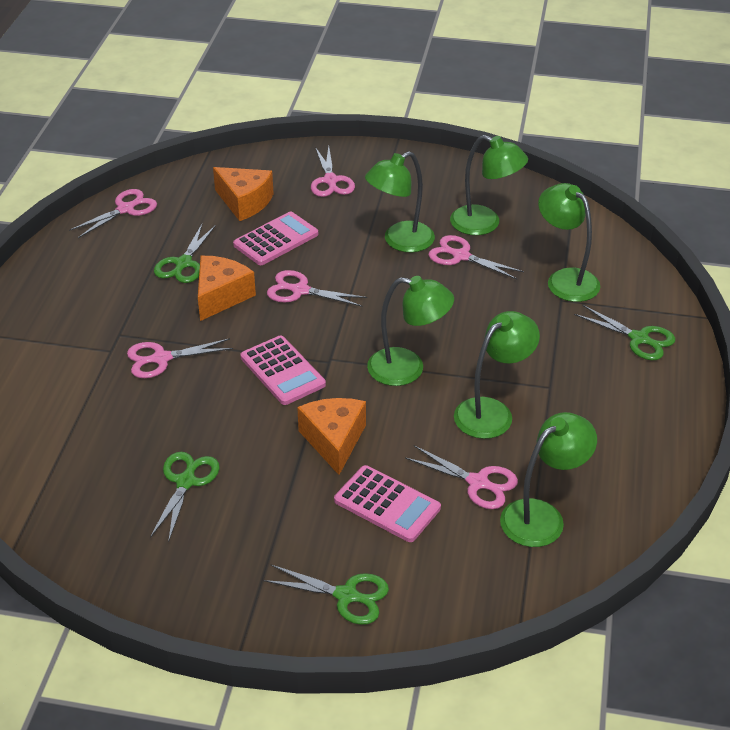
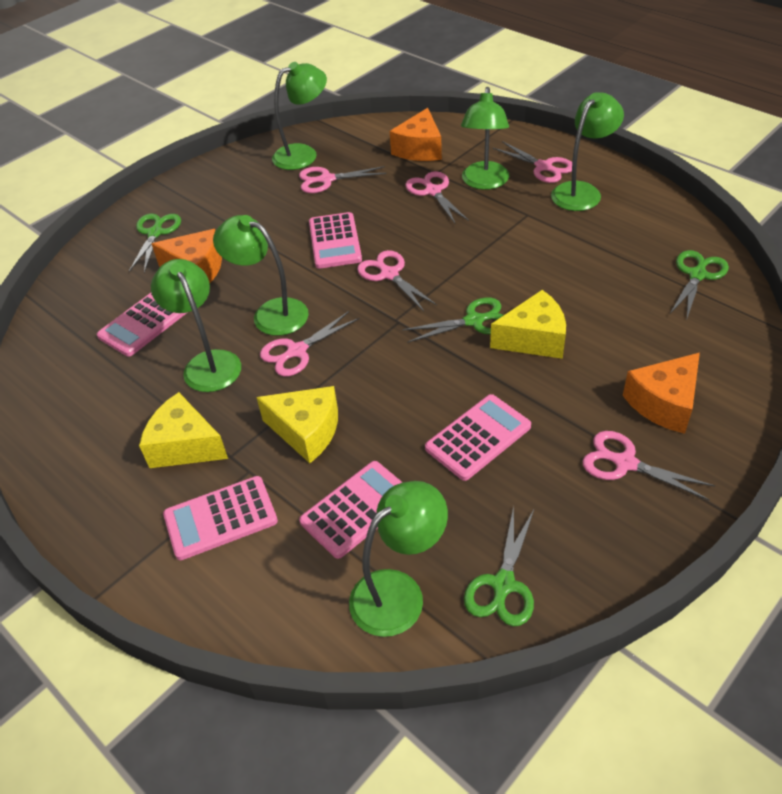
pink calculator: 3 -> 5
yellow cheese: 0 -> 3

